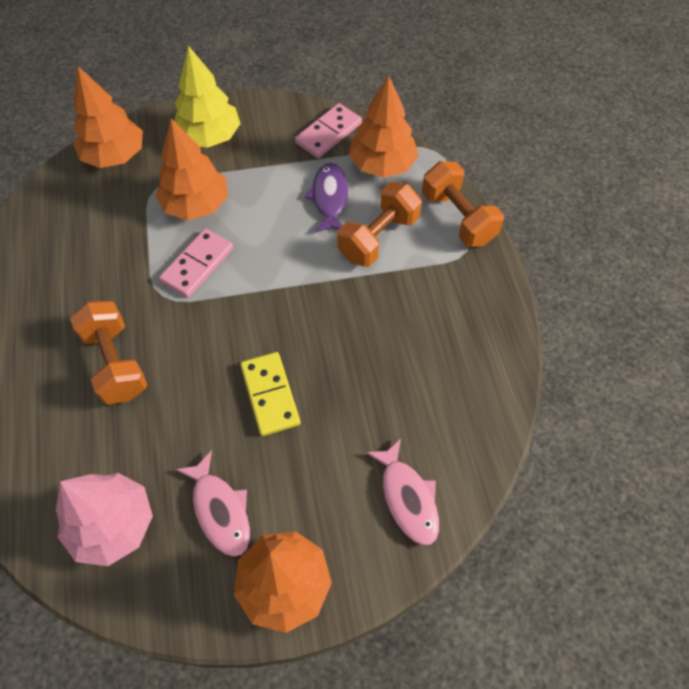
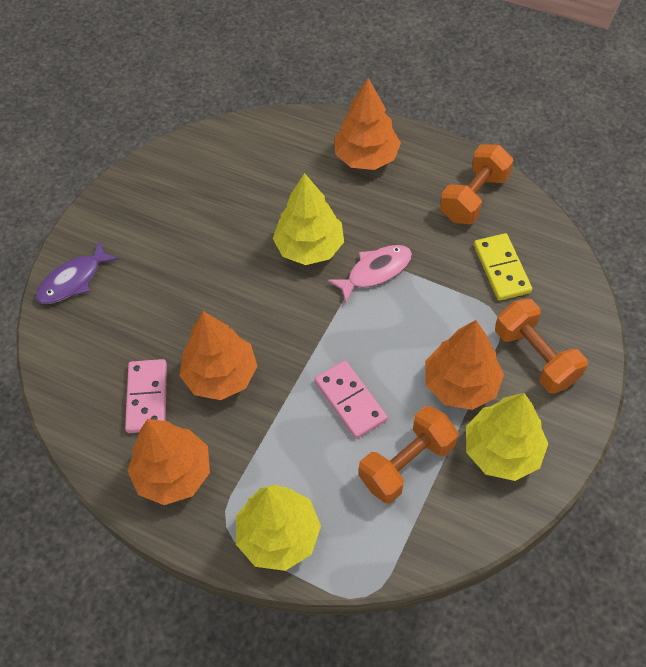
pink fish: 2 -> 1
pink tree: 1 -> 0
yellow tree: 1 -> 3

